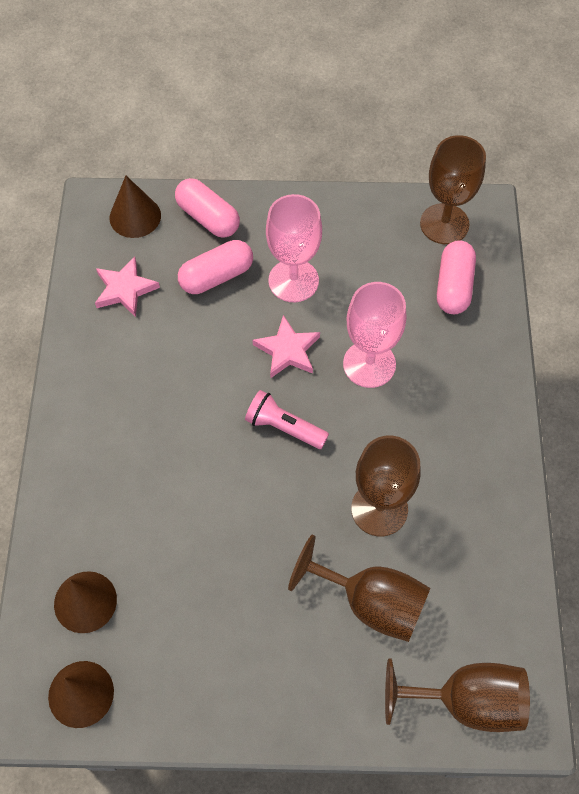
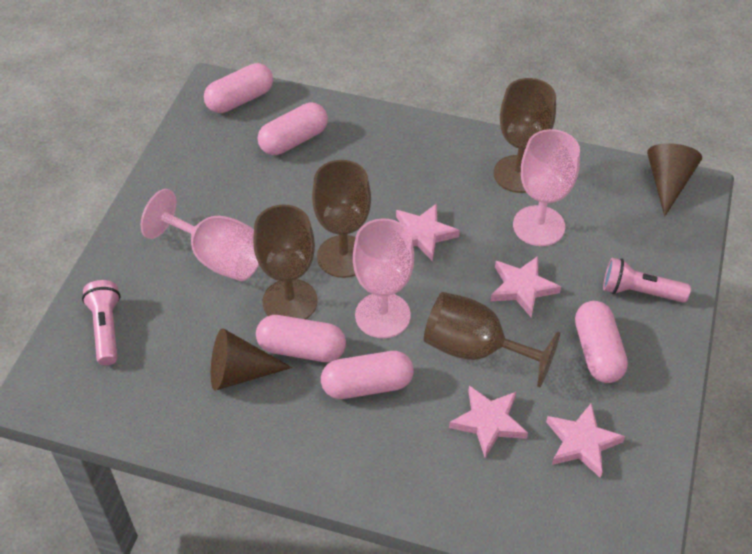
brown cone: 3 -> 2
pink capsule: 3 -> 5
pink flashlight: 1 -> 2
pink goblet: 2 -> 3
pink star: 2 -> 4

